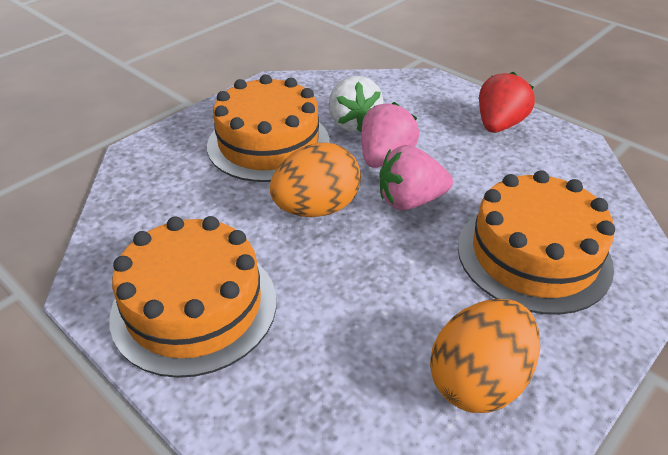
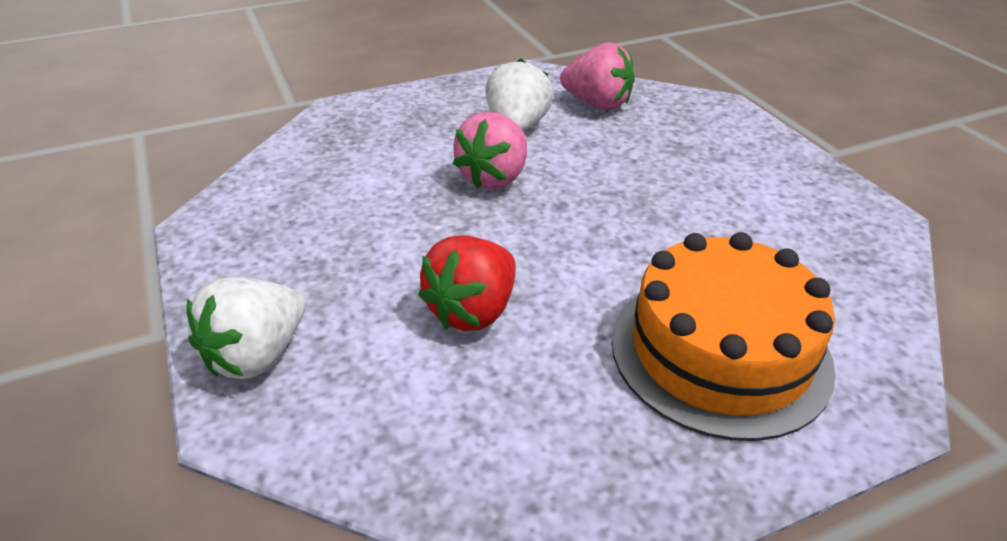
orange cake: 3 -> 1
orange egg: 2 -> 0
white strawberry: 1 -> 2

